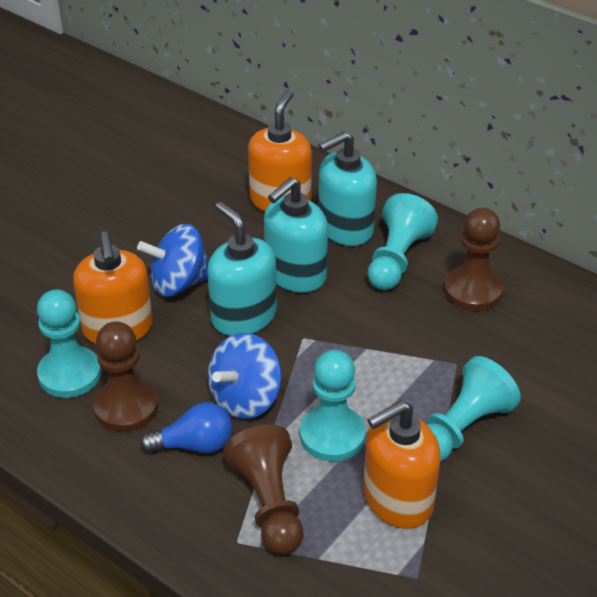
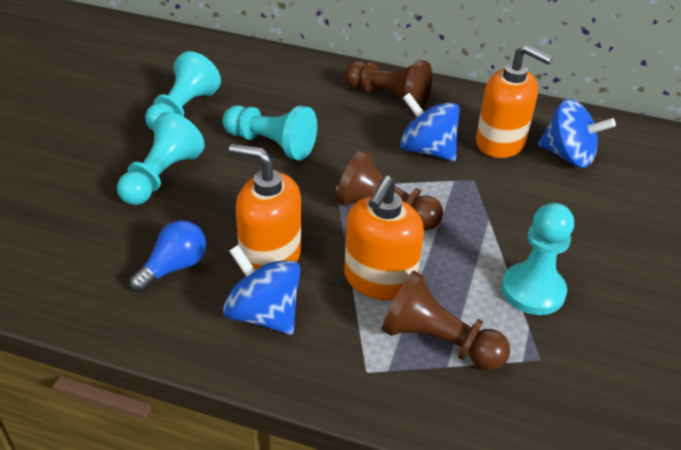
blue spinning top: 2 -> 3
turquoise soap dispenser: 3 -> 0

